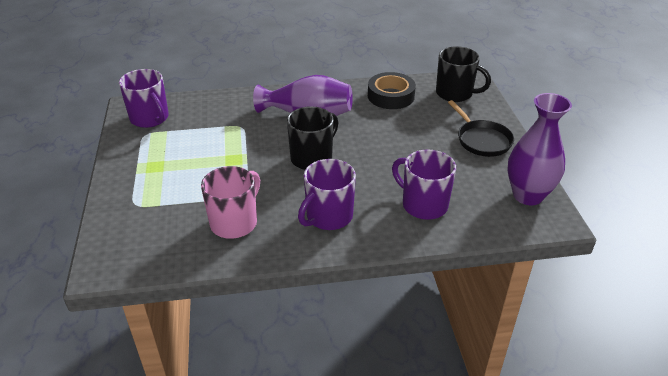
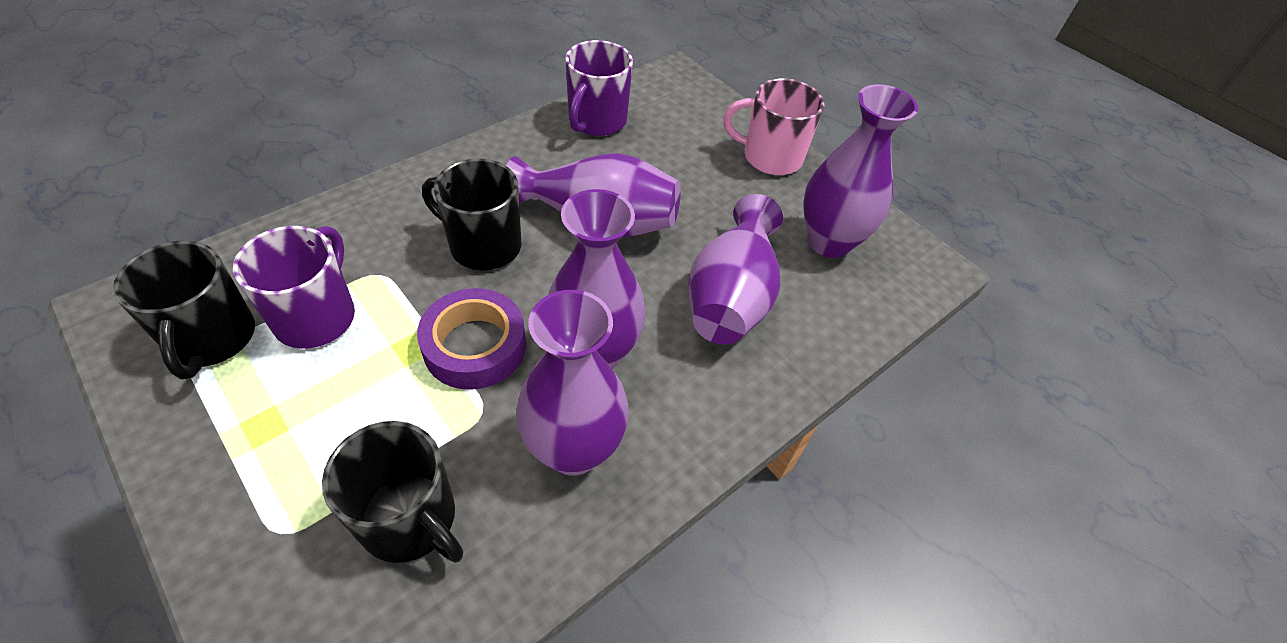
black mug: 2 -> 3
black pan: 1 -> 0
black tape: 1 -> 0
purple mug: 3 -> 2
purple tape: 0 -> 1
purple vase: 2 -> 5

